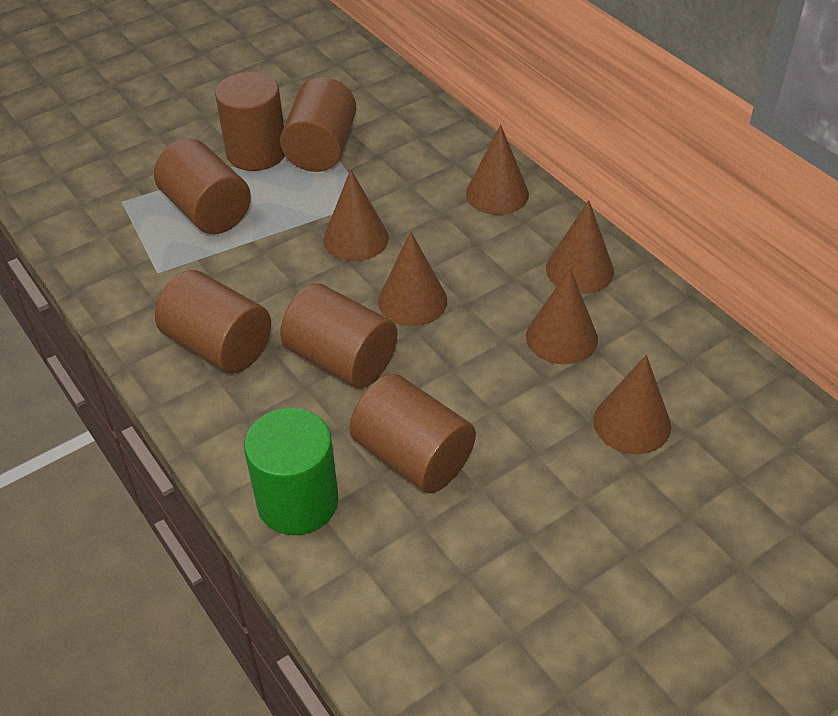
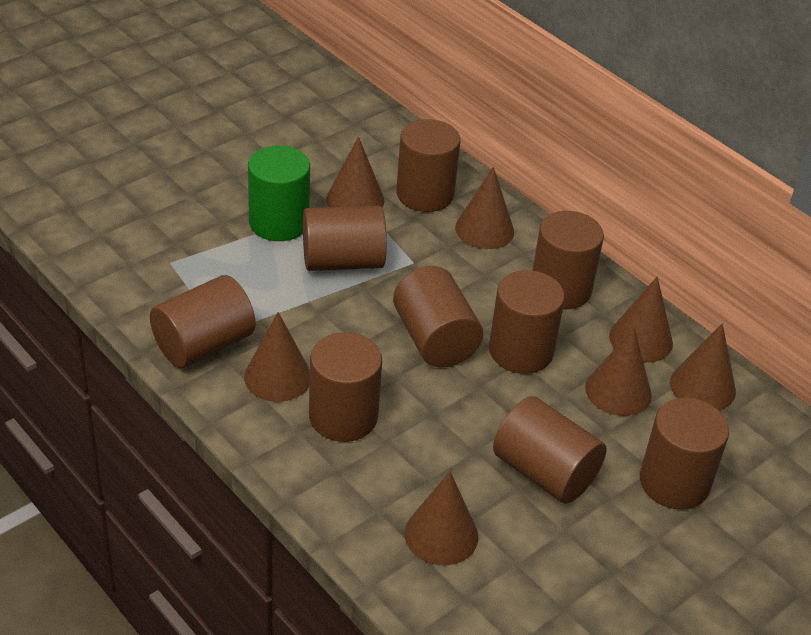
brown cone: 6 -> 7
brown cylinder: 6 -> 9

